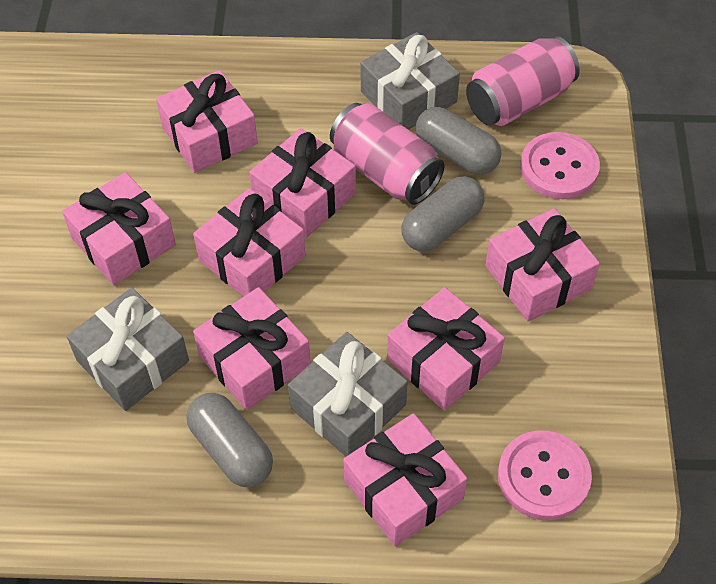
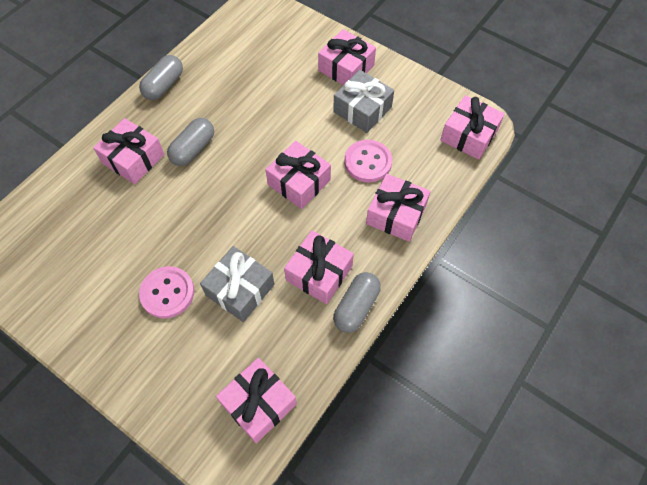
grey gift: 3 -> 2
pink can: 2 -> 0
pink gift: 8 -> 7

